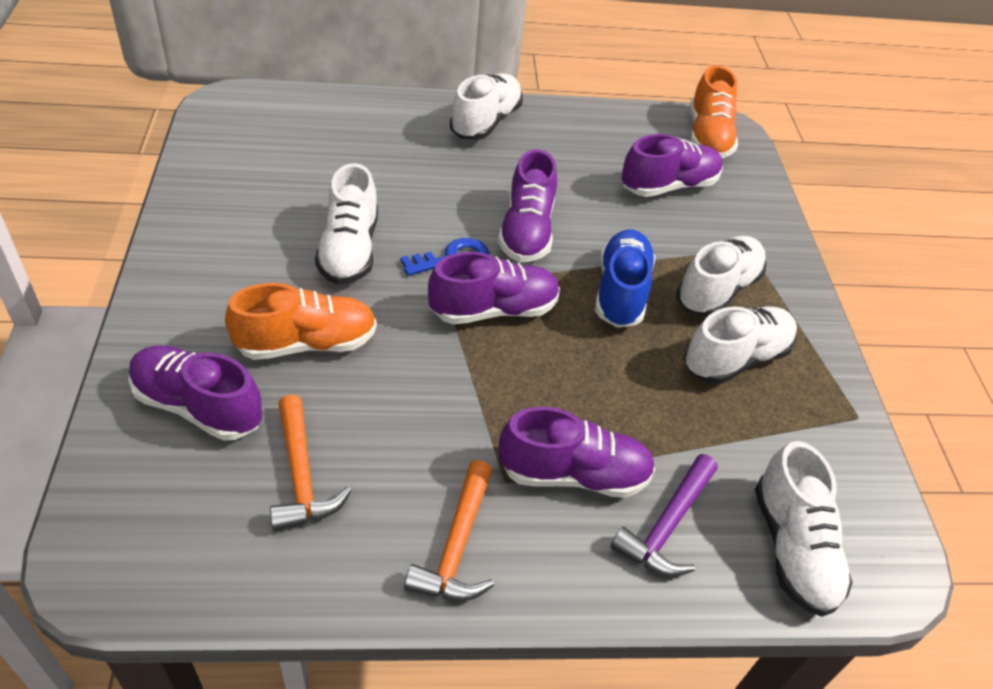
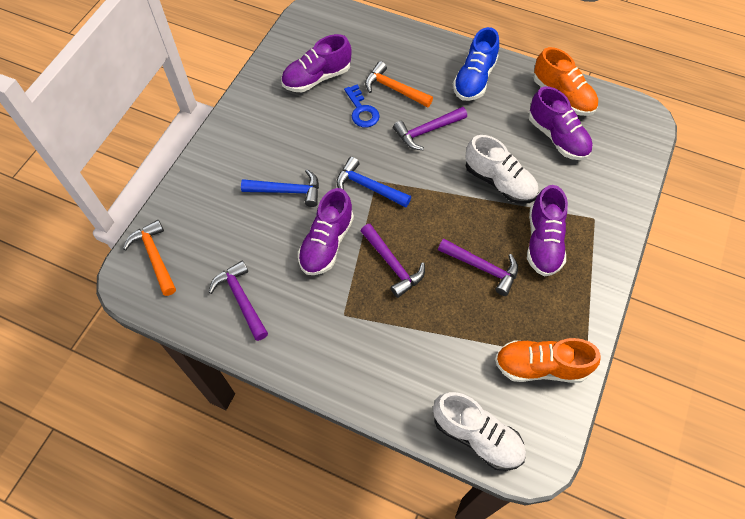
blue hammer: 0 -> 2
purple hammer: 1 -> 4
purple shoe: 5 -> 4
white shoe: 5 -> 2

